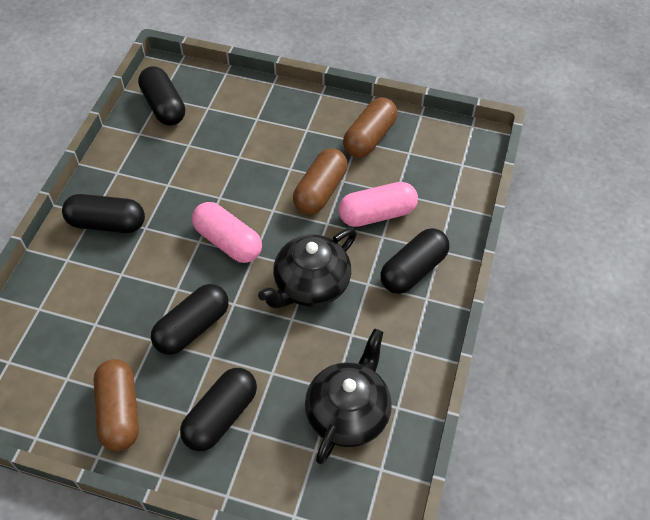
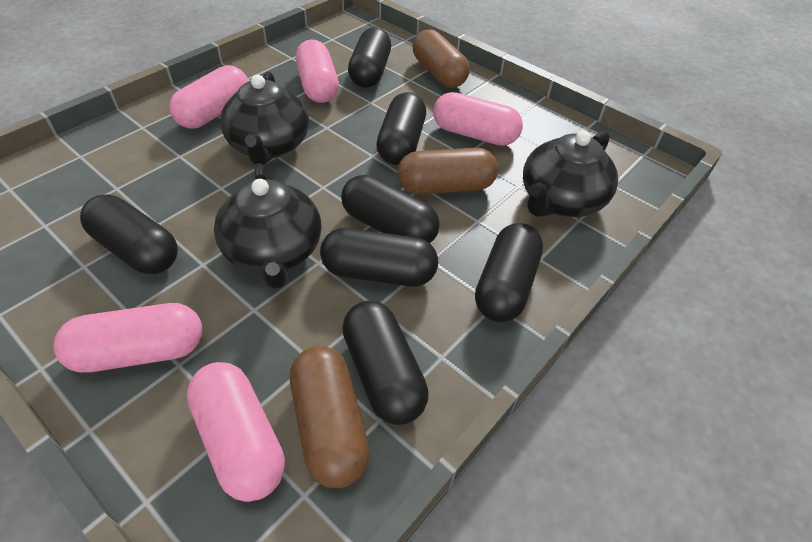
black capsule: 5 -> 7
black teapot: 2 -> 3
pink capsule: 2 -> 5

